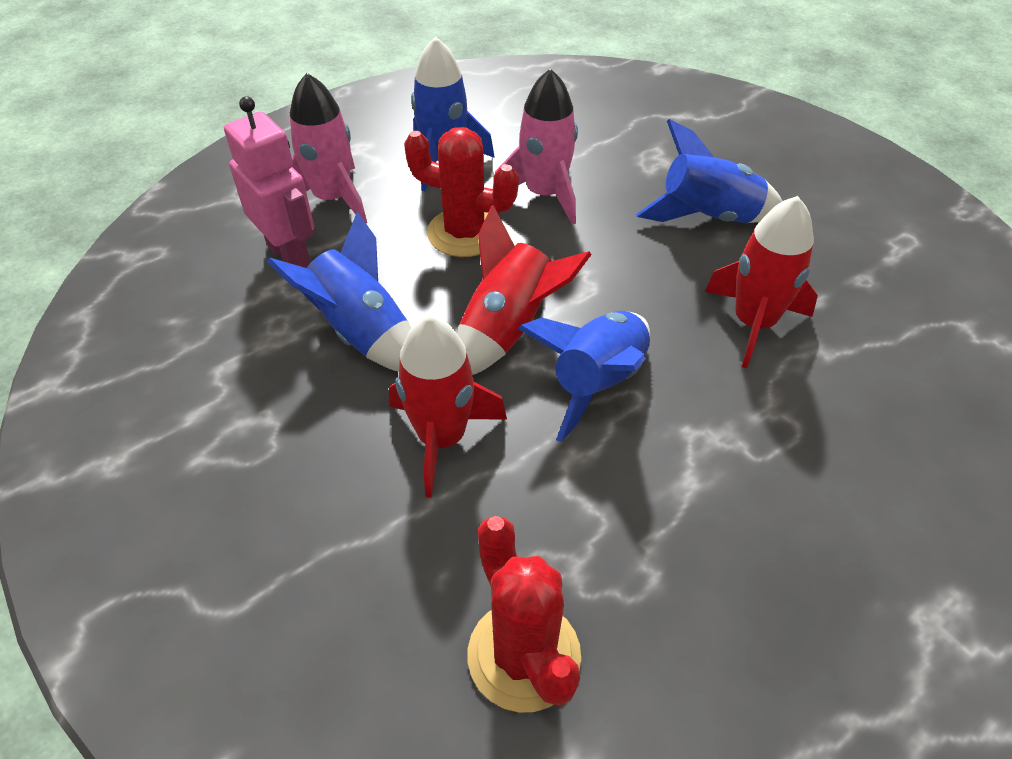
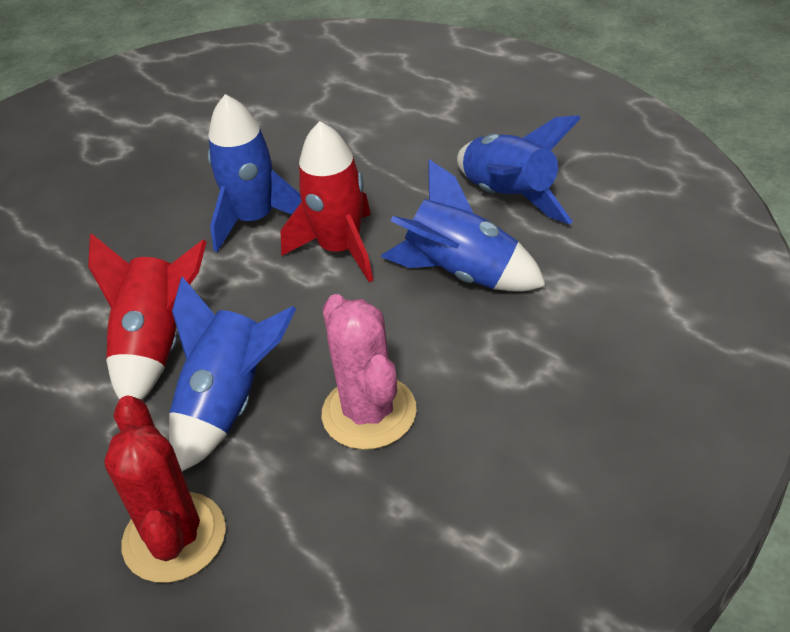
pink cactus: 0 -> 1
pink robot: 1 -> 0
pink rocket: 2 -> 0
red cactus: 2 -> 1
red rocket: 3 -> 2

